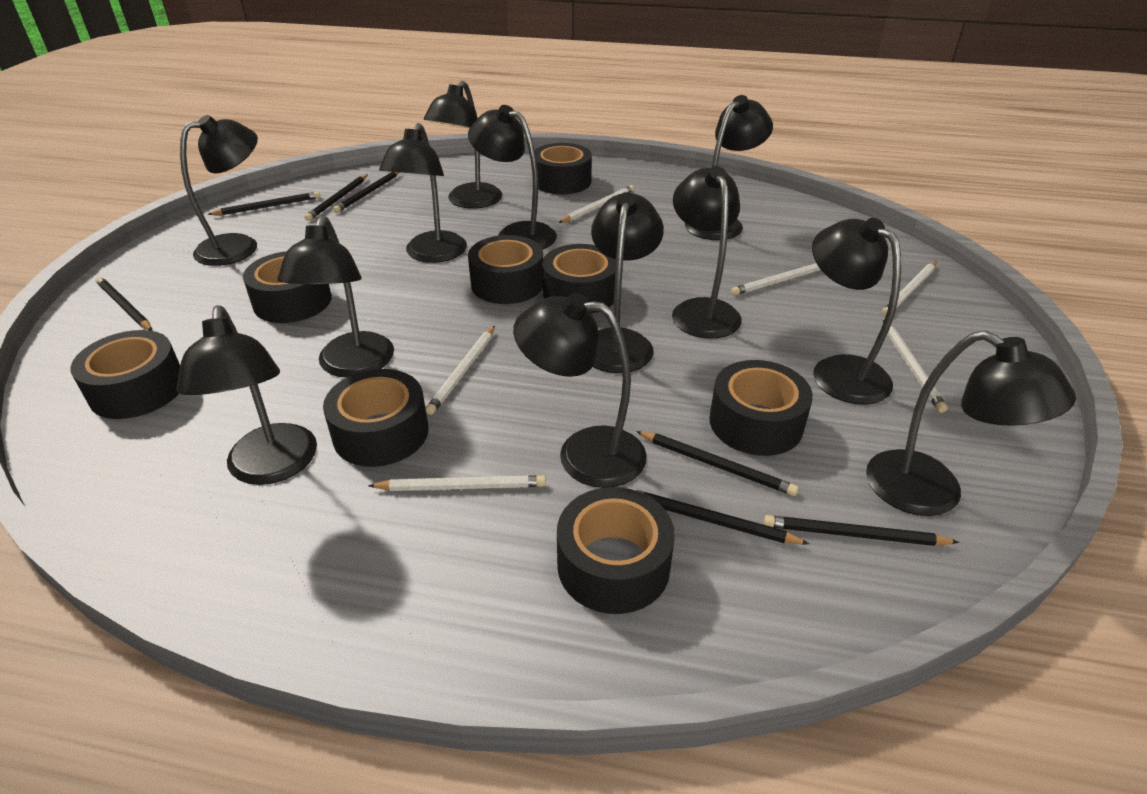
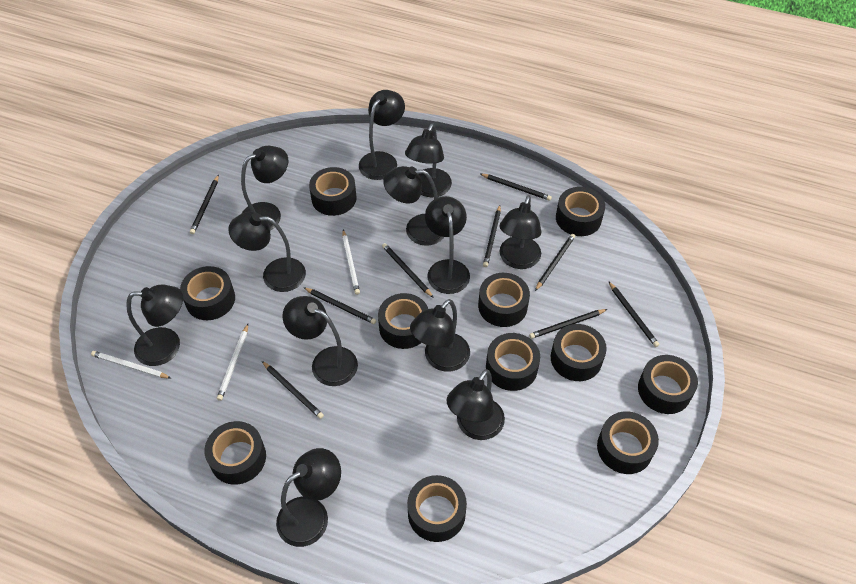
black pencil: 7 -> 9
black tape: 8 -> 11
white pencil: 6 -> 3

